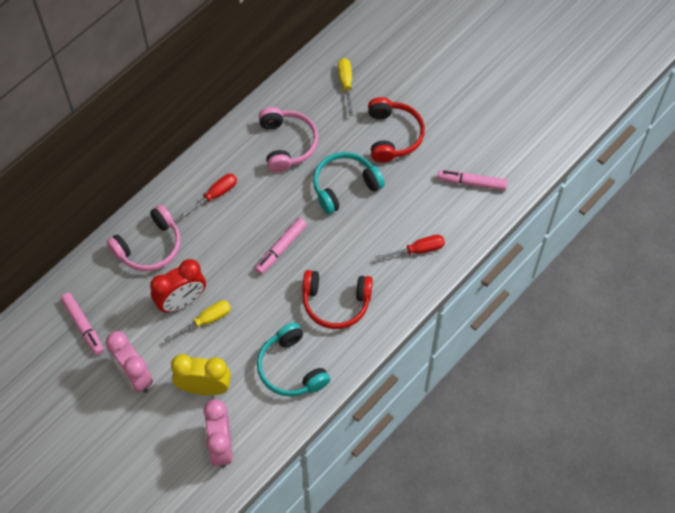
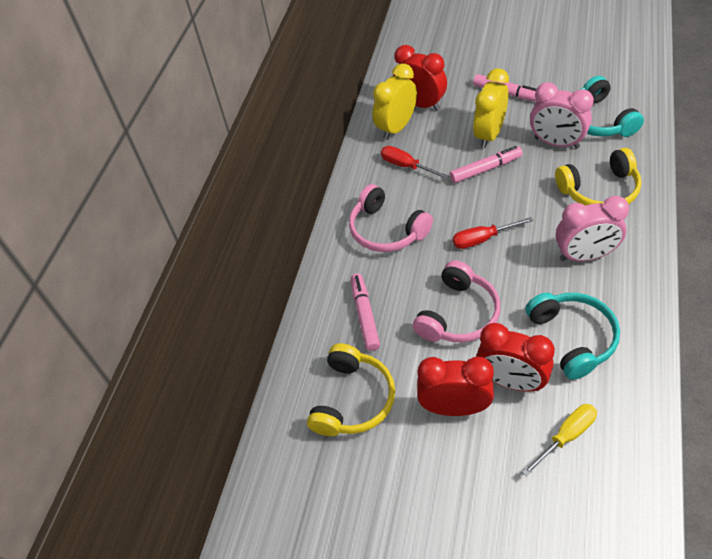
red clock: 1 -> 3
red headphones: 2 -> 0
yellow clock: 1 -> 2
yellow headphones: 0 -> 2
yellow screwdriver: 2 -> 1

